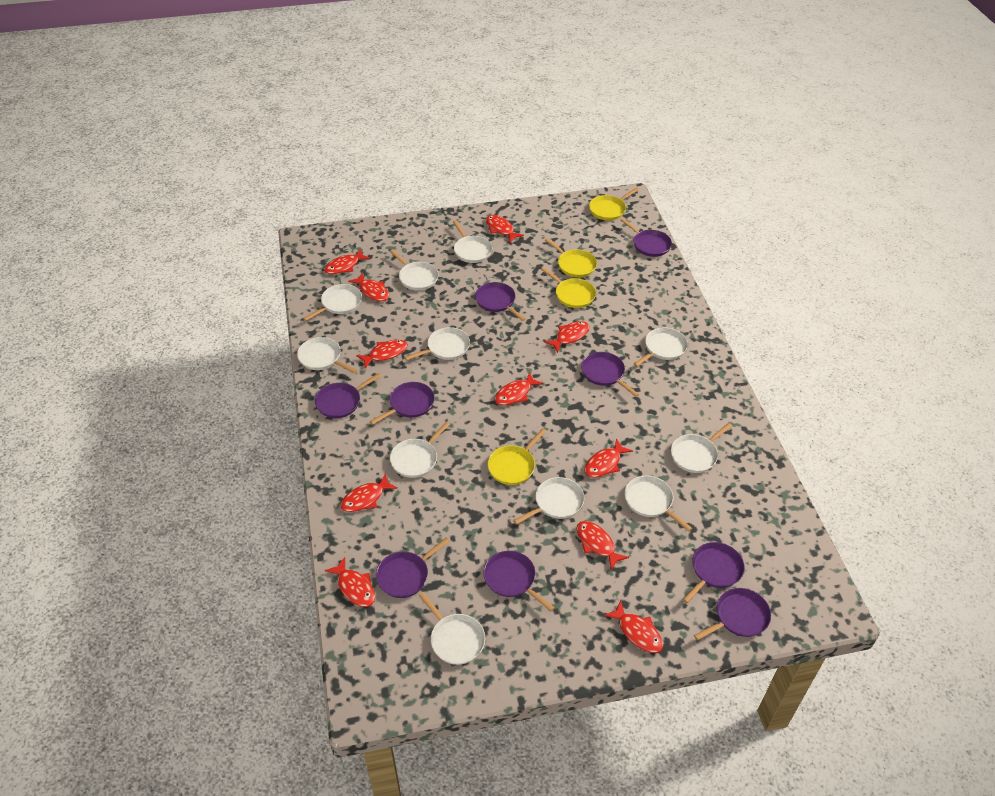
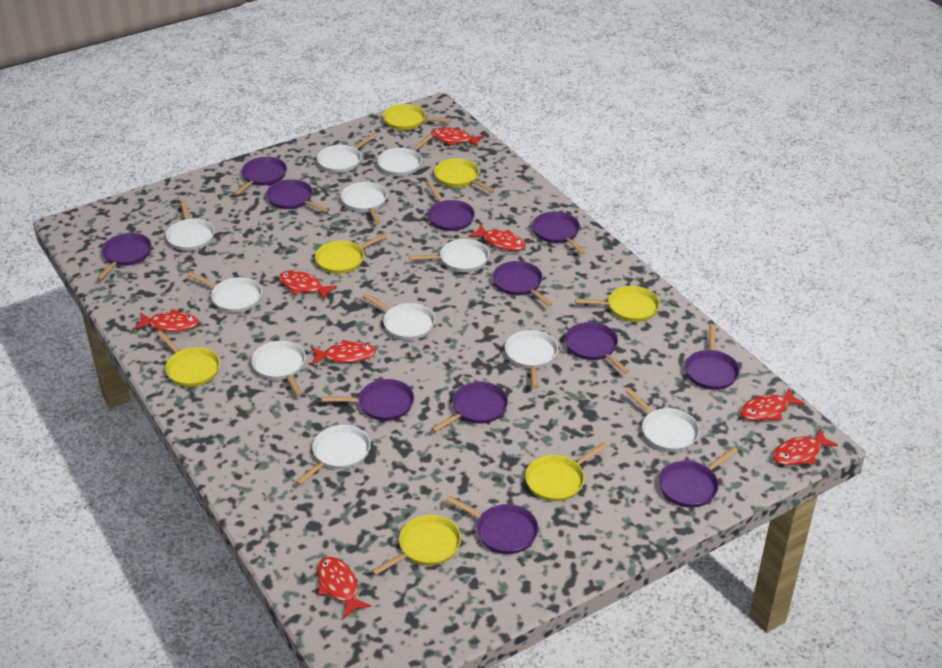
purple pan: 9 -> 12
red fish: 11 -> 8
yellow pan: 4 -> 7

